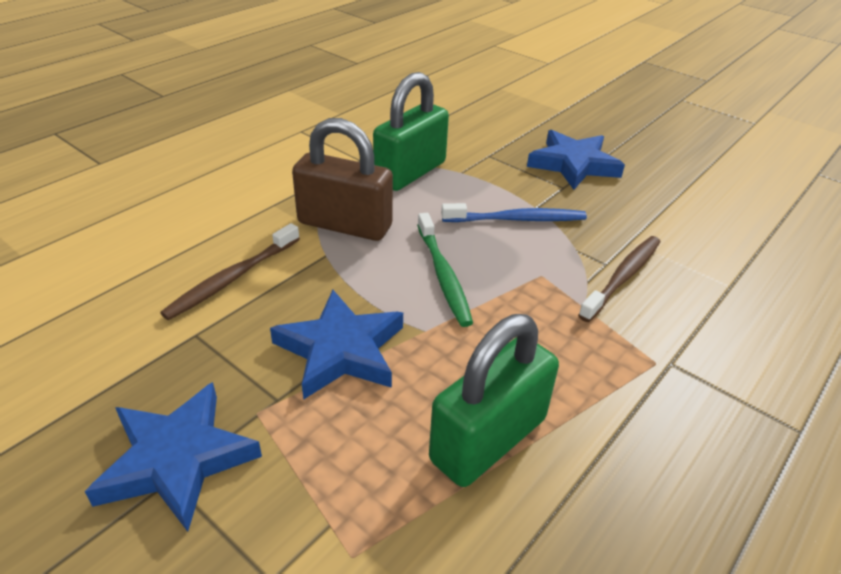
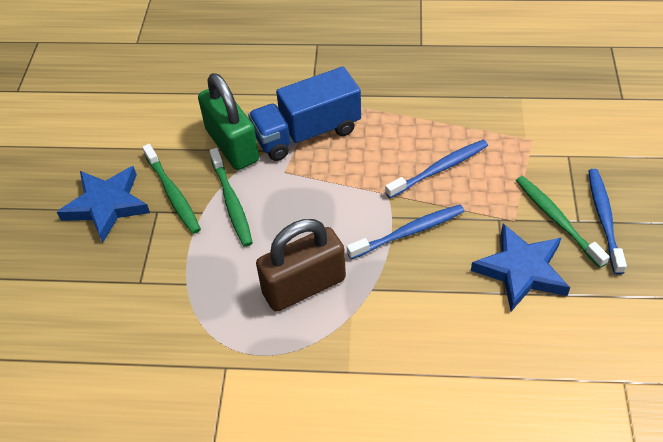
blue star: 3 -> 2
blue toothbrush: 1 -> 3
blue truck: 0 -> 1
brown toothbrush: 2 -> 0
green padlock: 2 -> 1
green toothbrush: 1 -> 3

